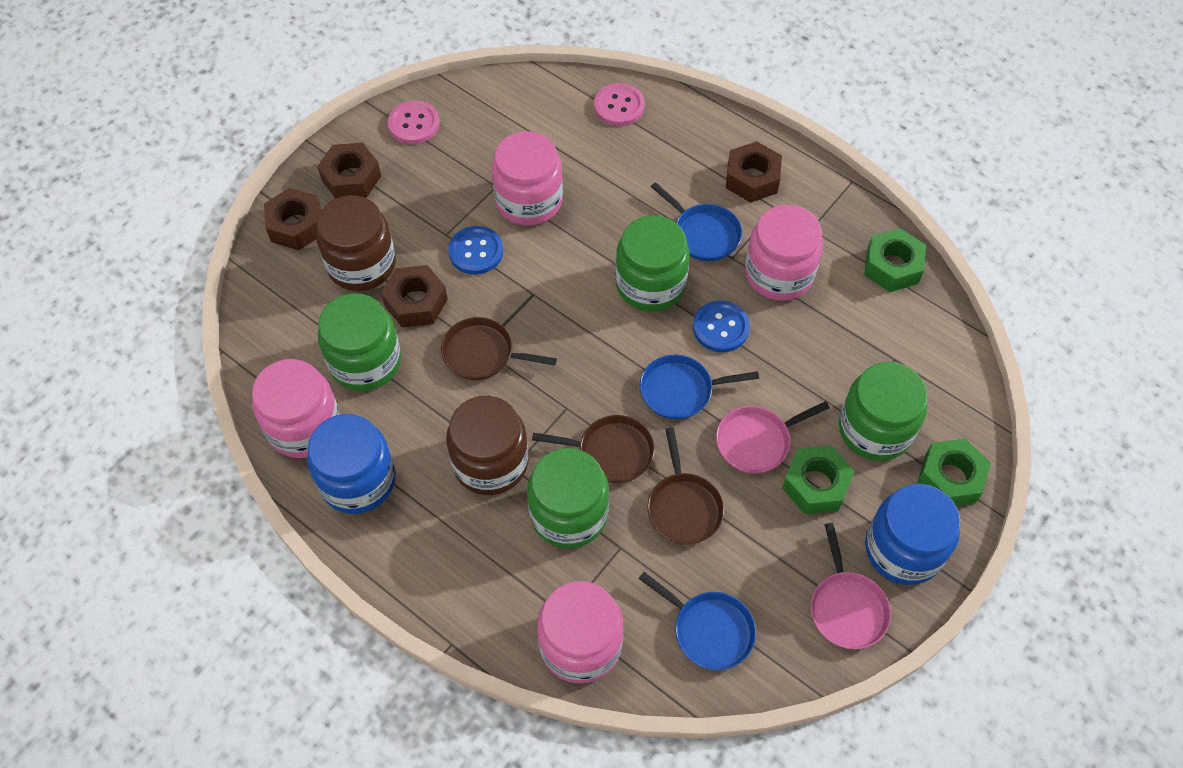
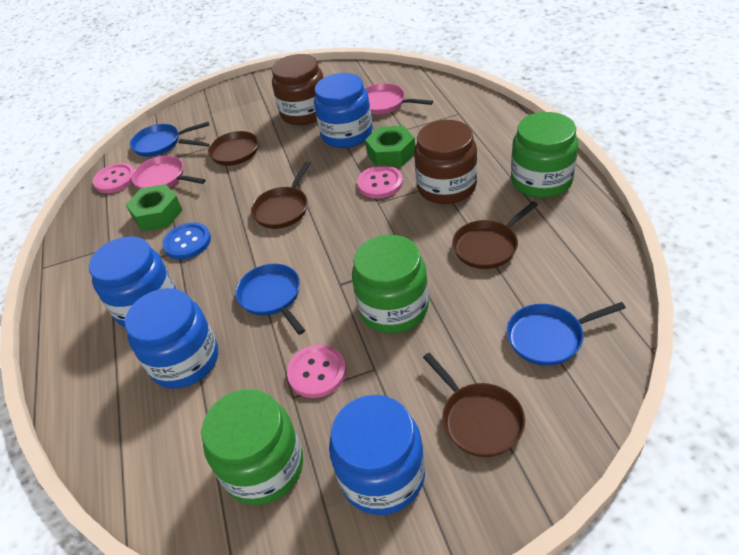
blue button: 2 -> 1
blue jar: 2 -> 4
brown nut: 4 -> 0
brown pan: 3 -> 4
green jar: 4 -> 3
green nut: 3 -> 2
pink button: 2 -> 3
pink jar: 4 -> 0

